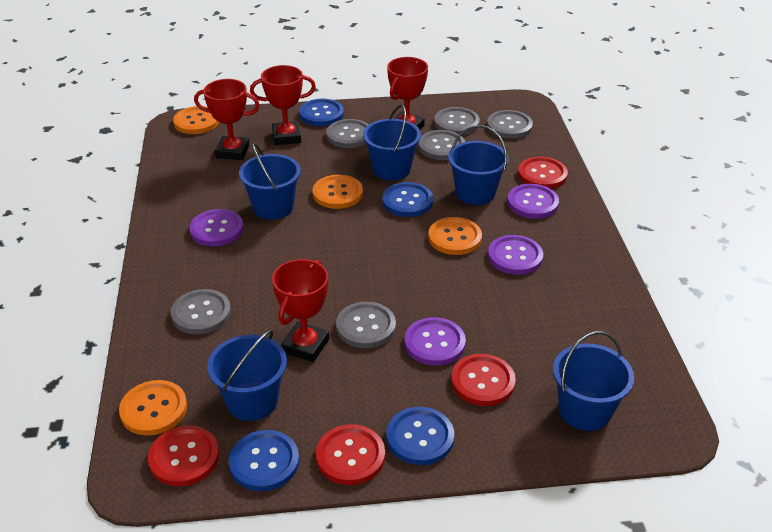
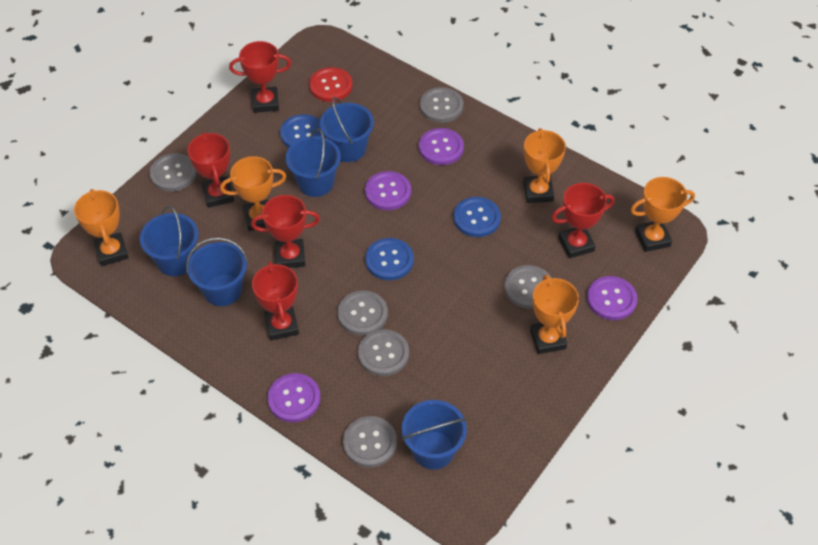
blue button: 4 -> 3
orange button: 4 -> 0
orange trophy: 0 -> 5
red button: 4 -> 1
red trophy: 4 -> 5

